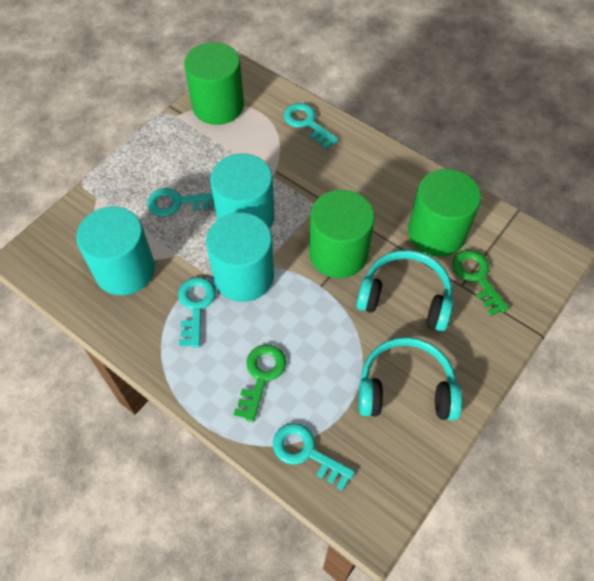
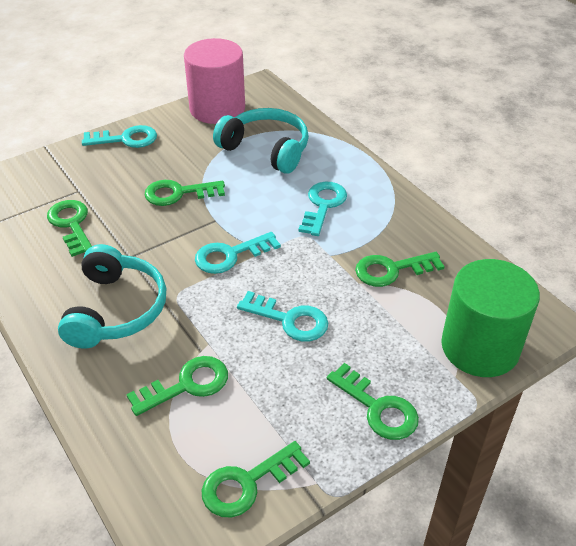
green cylinder: 3 -> 1
green key: 2 -> 6
pink cylinder: 0 -> 1
turquoise cylinder: 3 -> 0

